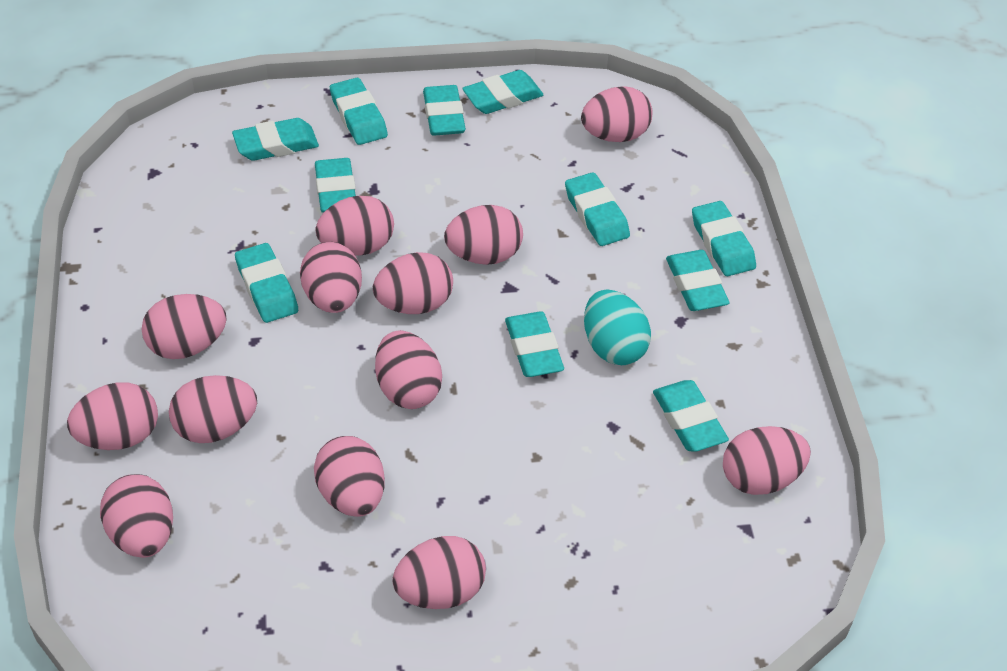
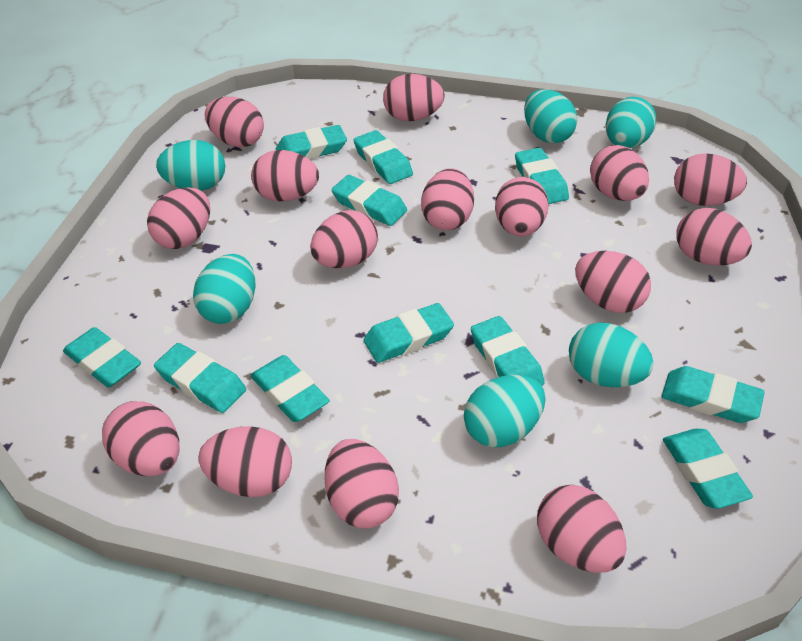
pink egg: 13 -> 15
turquoise egg: 1 -> 6

